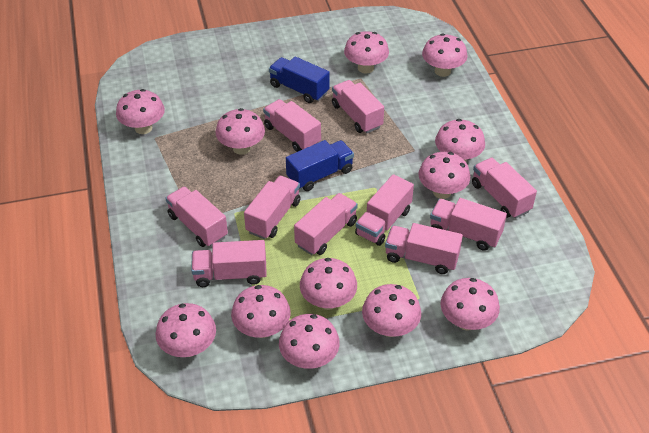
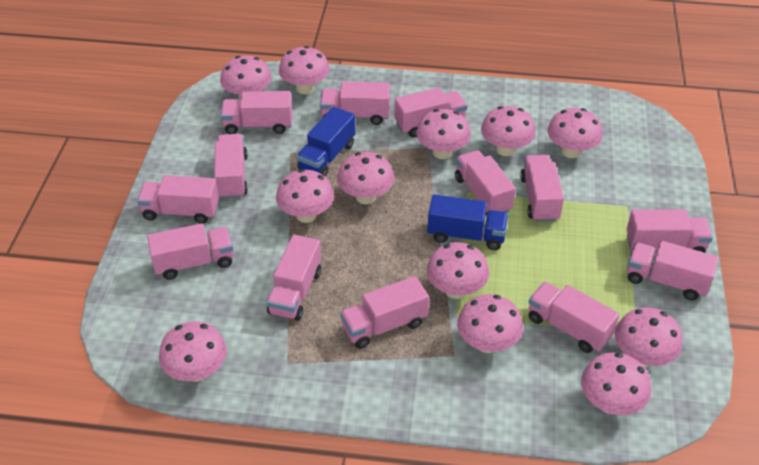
pink truck: 10 -> 13

